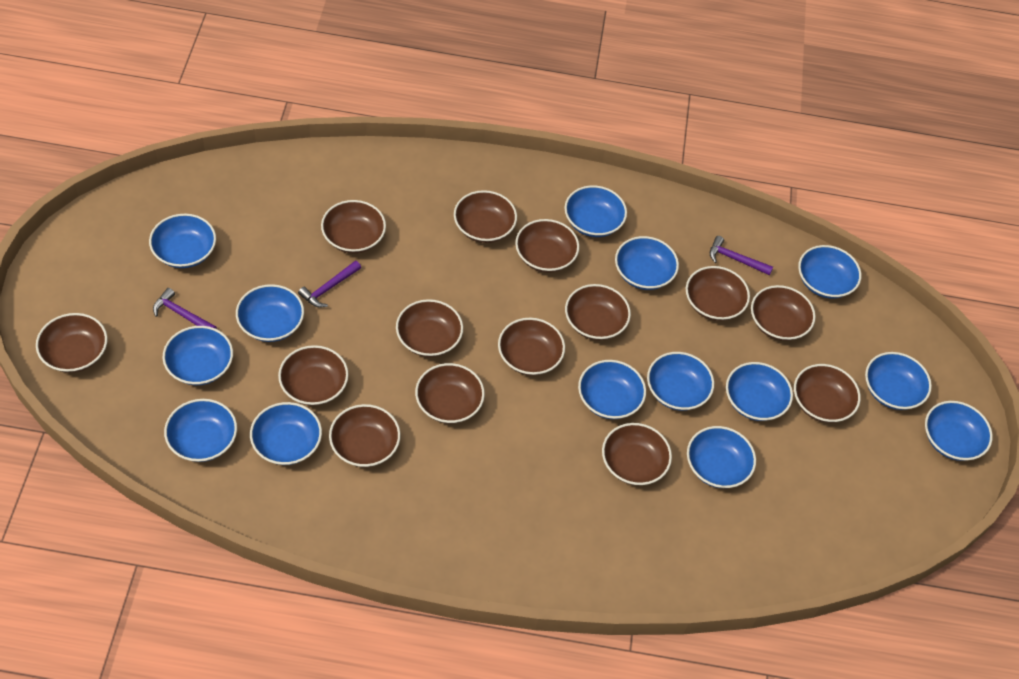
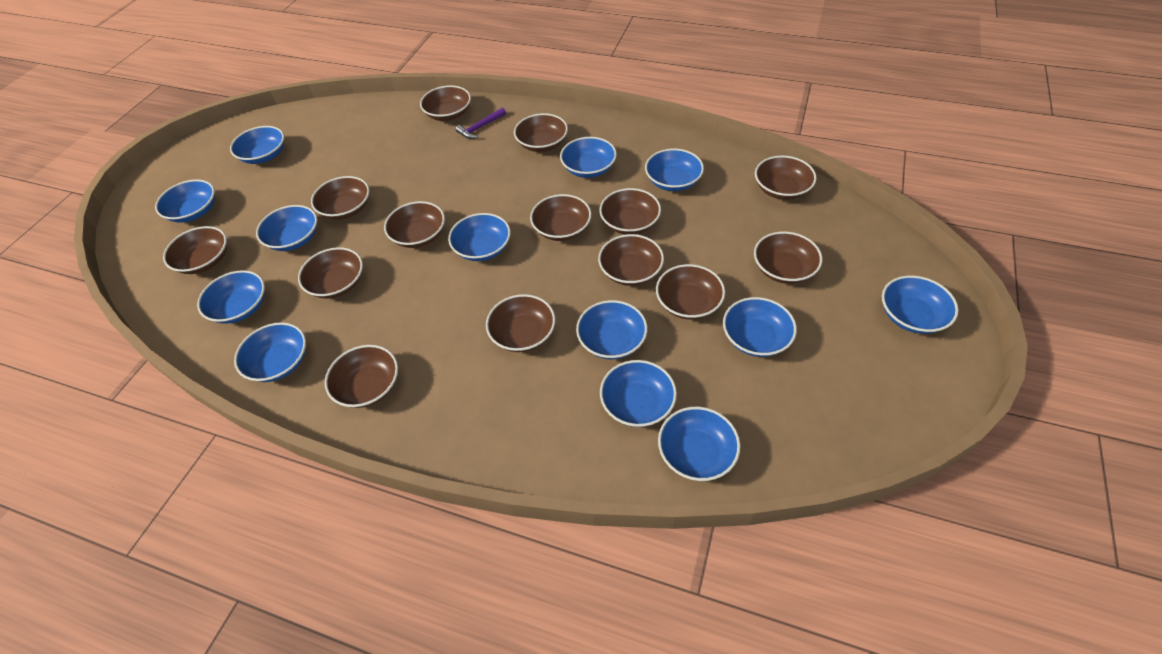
blue bowl: 14 -> 13
purple hammer: 3 -> 1

